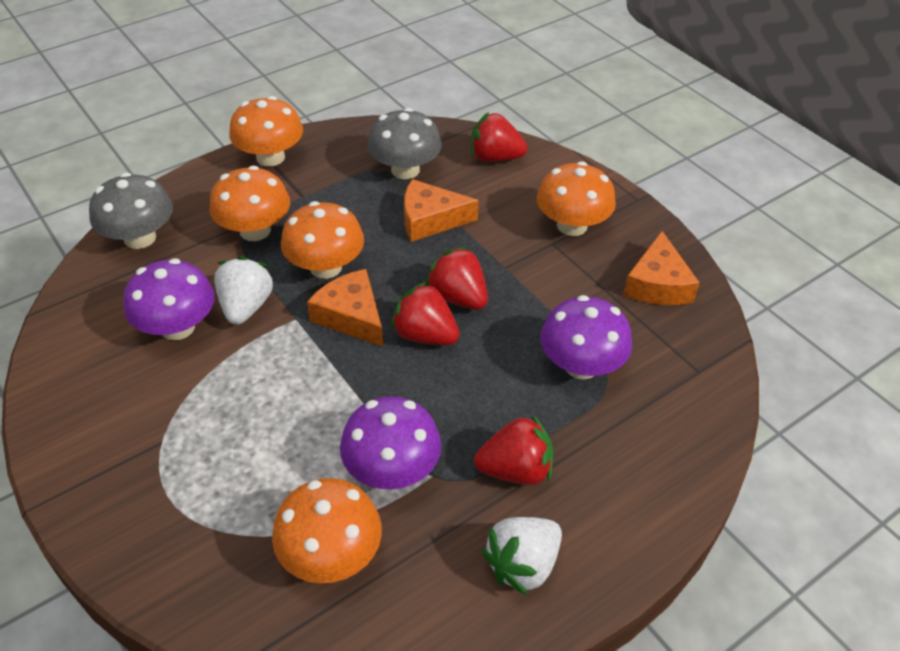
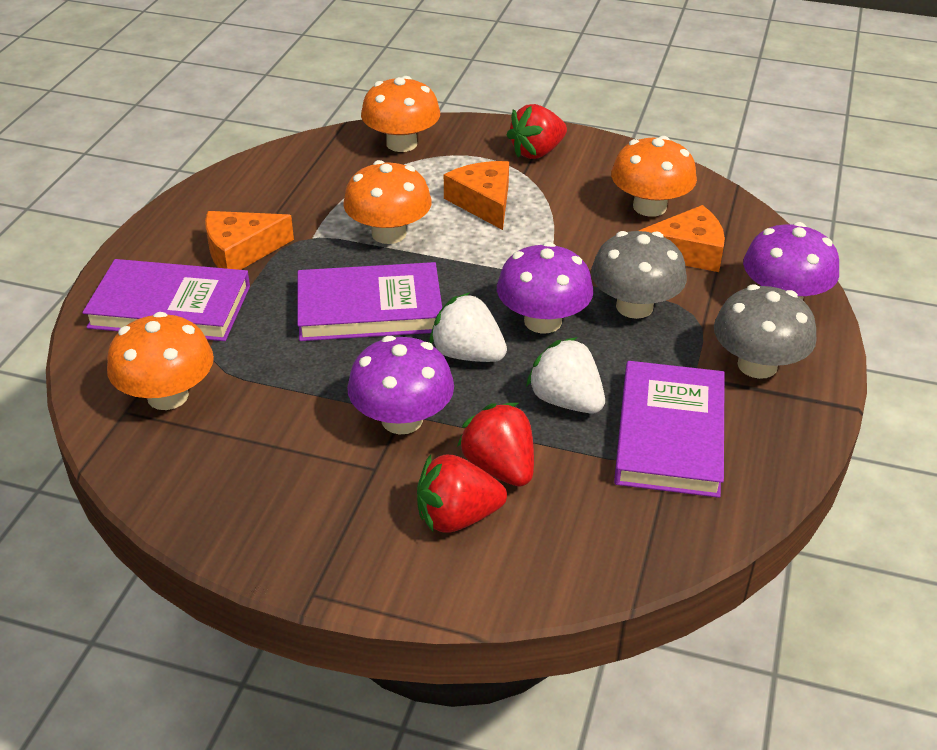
orange mushroom: 5 -> 4
purple book: 0 -> 3
red strawberry: 4 -> 3

